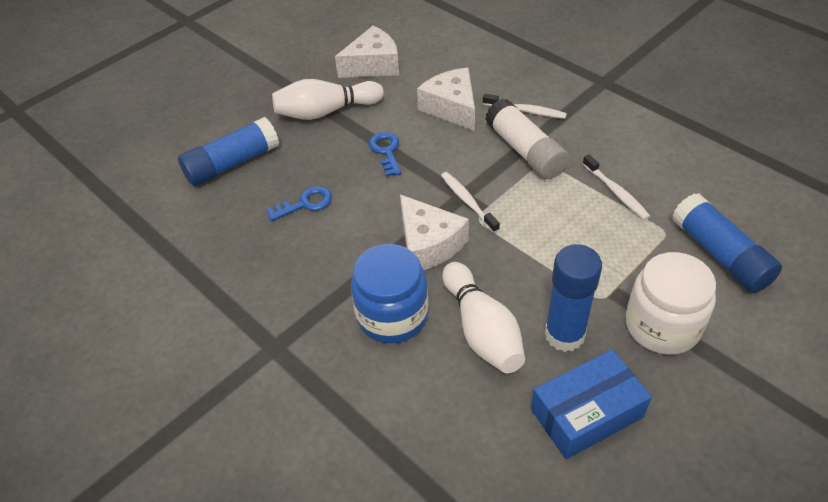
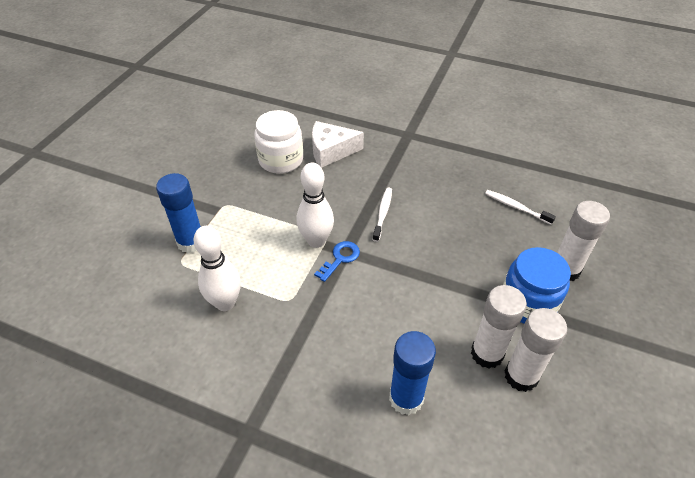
blue box: 1 -> 0
blue glue stick: 3 -> 2
blue key: 2 -> 1
white cheese: 3 -> 1
white glue stick: 1 -> 3
white toothbrush: 3 -> 2

